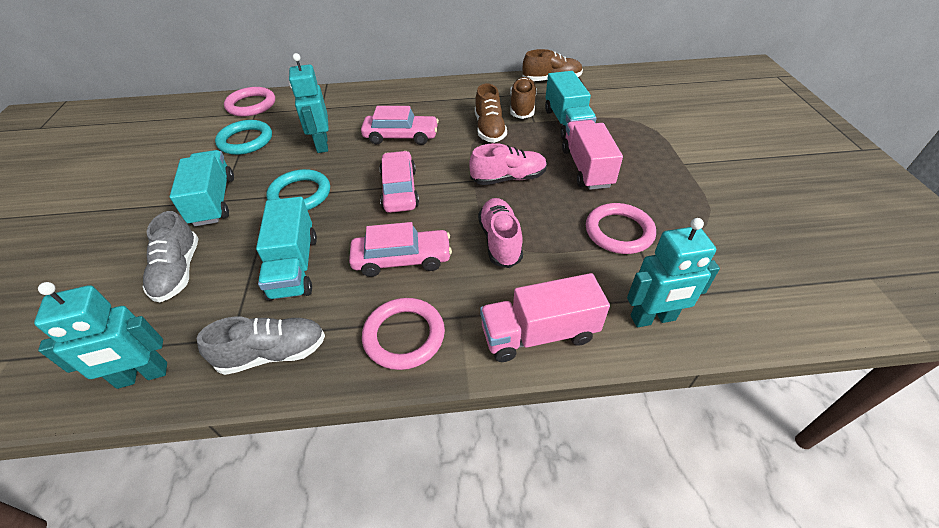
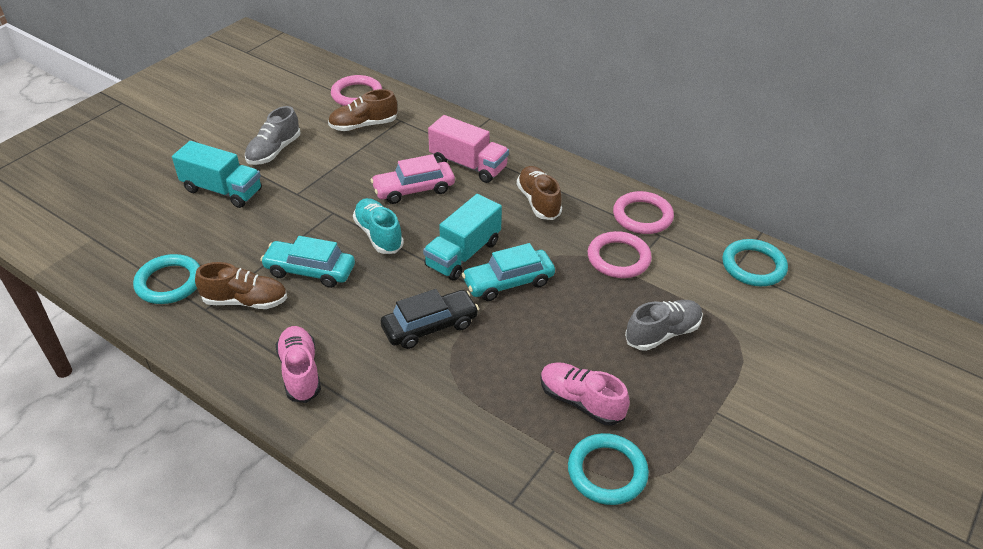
black car: 0 -> 1
pink car: 3 -> 1
pink truck: 2 -> 1
turquoise car: 0 -> 2
turquoise ring: 2 -> 3
turquoise robot: 3 -> 0
turquoise shoe: 0 -> 1
turquoise truck: 3 -> 2

